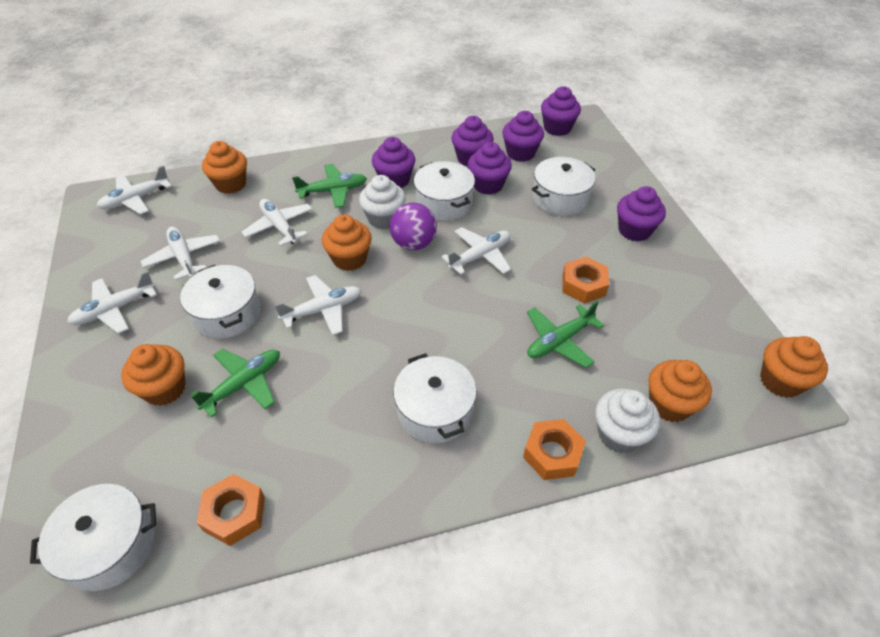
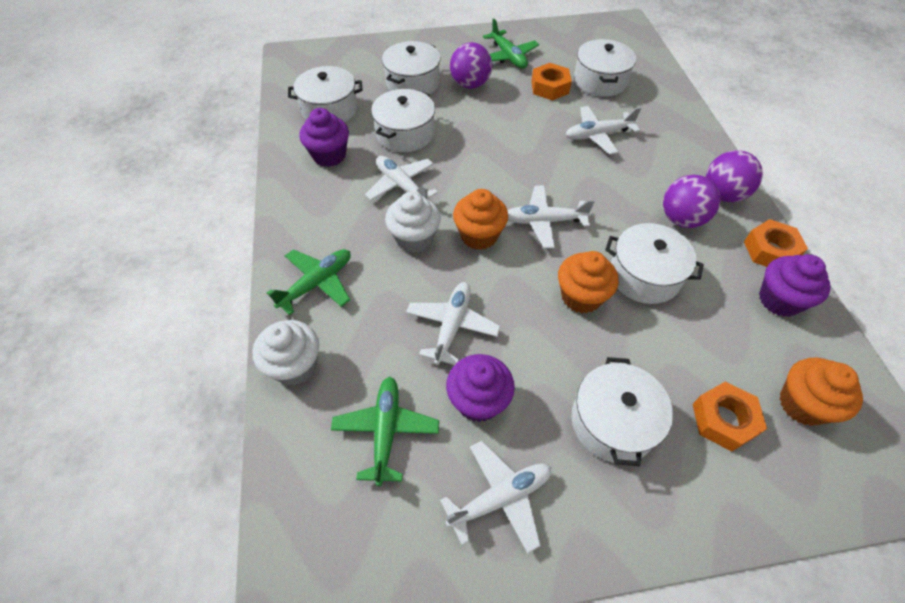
orange cupcake: 5 -> 3
purple ball: 1 -> 3
purple cupcake: 6 -> 3
white plane: 6 -> 5
white pot: 5 -> 6

